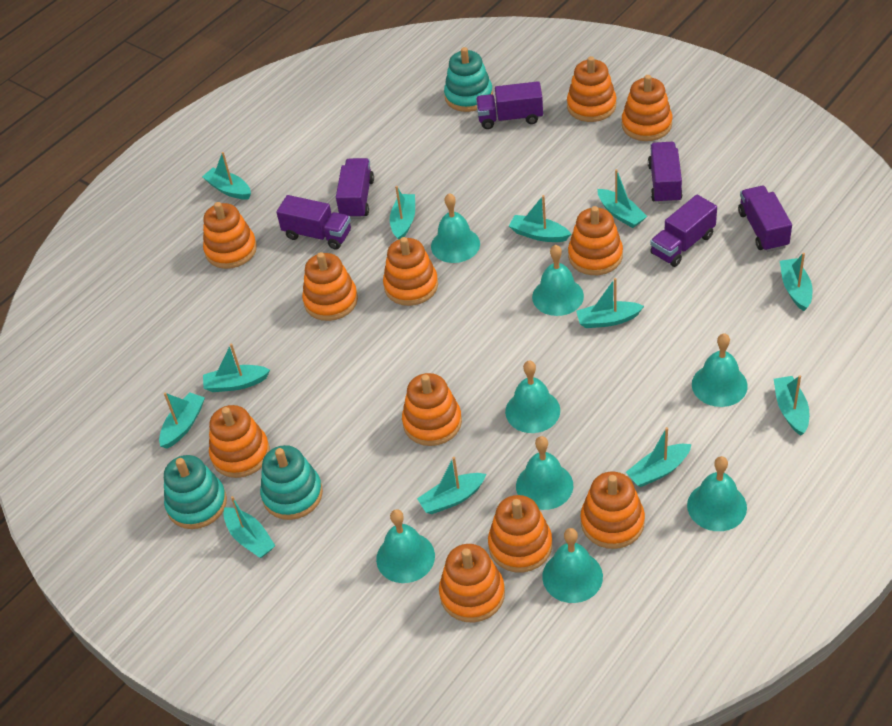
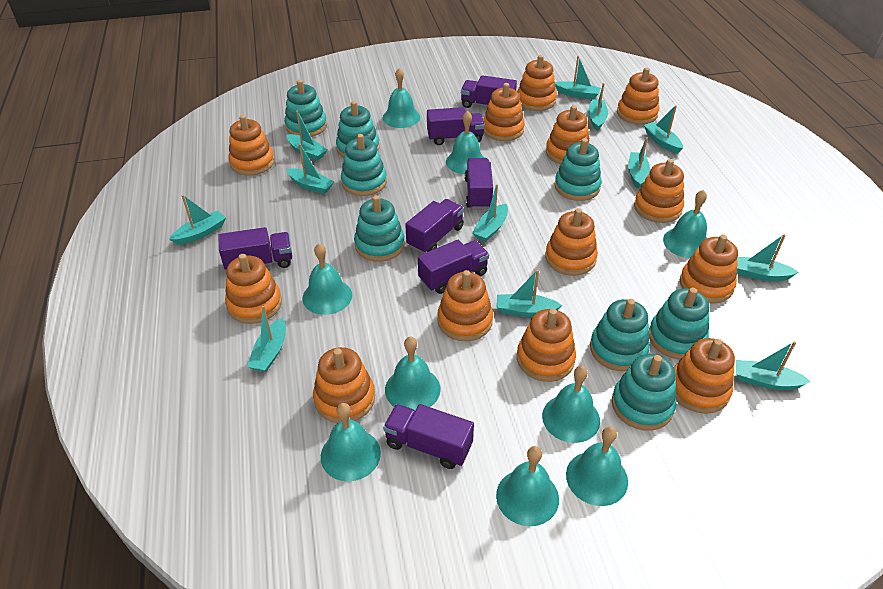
orange stacking toy: 11 -> 13
purple truck: 6 -> 7
turquoise bell: 8 -> 9
turquoise stacking toy: 3 -> 8

